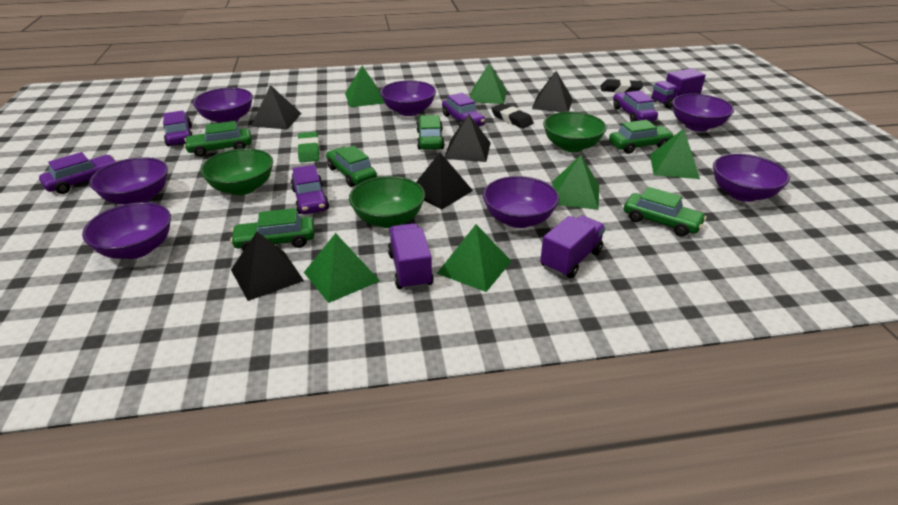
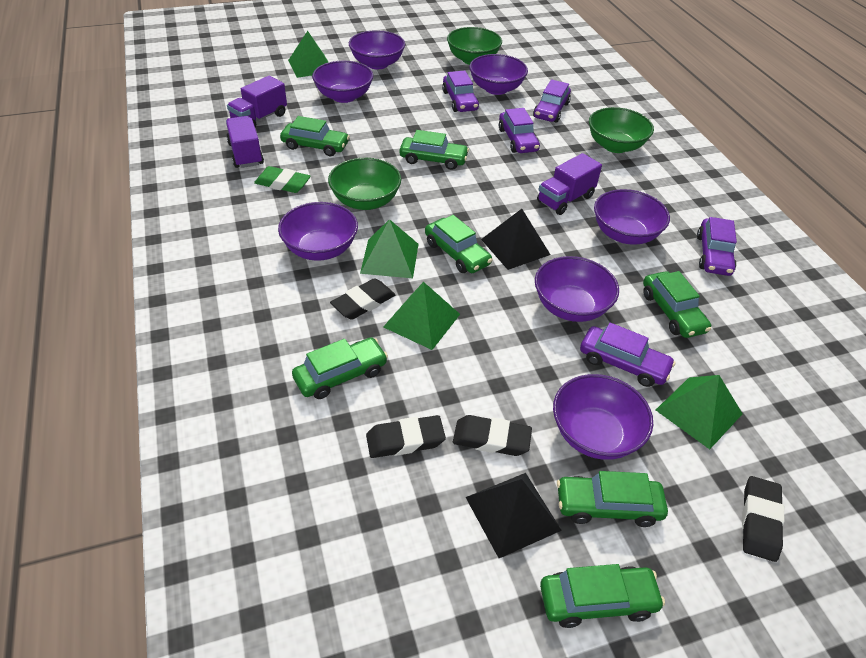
black eraser: 2 -> 4
black pyramid: 5 -> 2
green car: 6 -> 7
green pyramid: 6 -> 4

